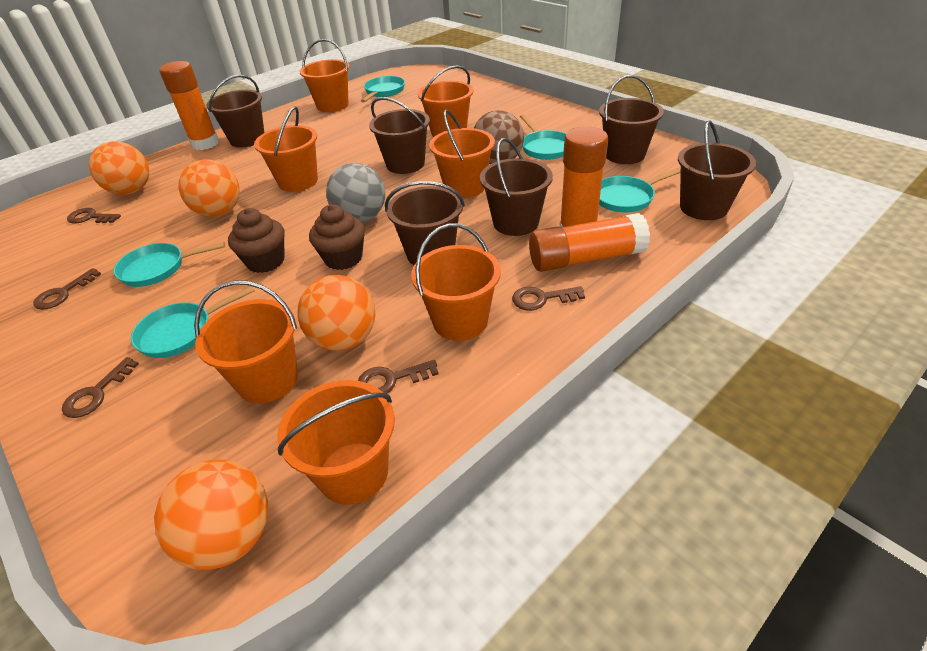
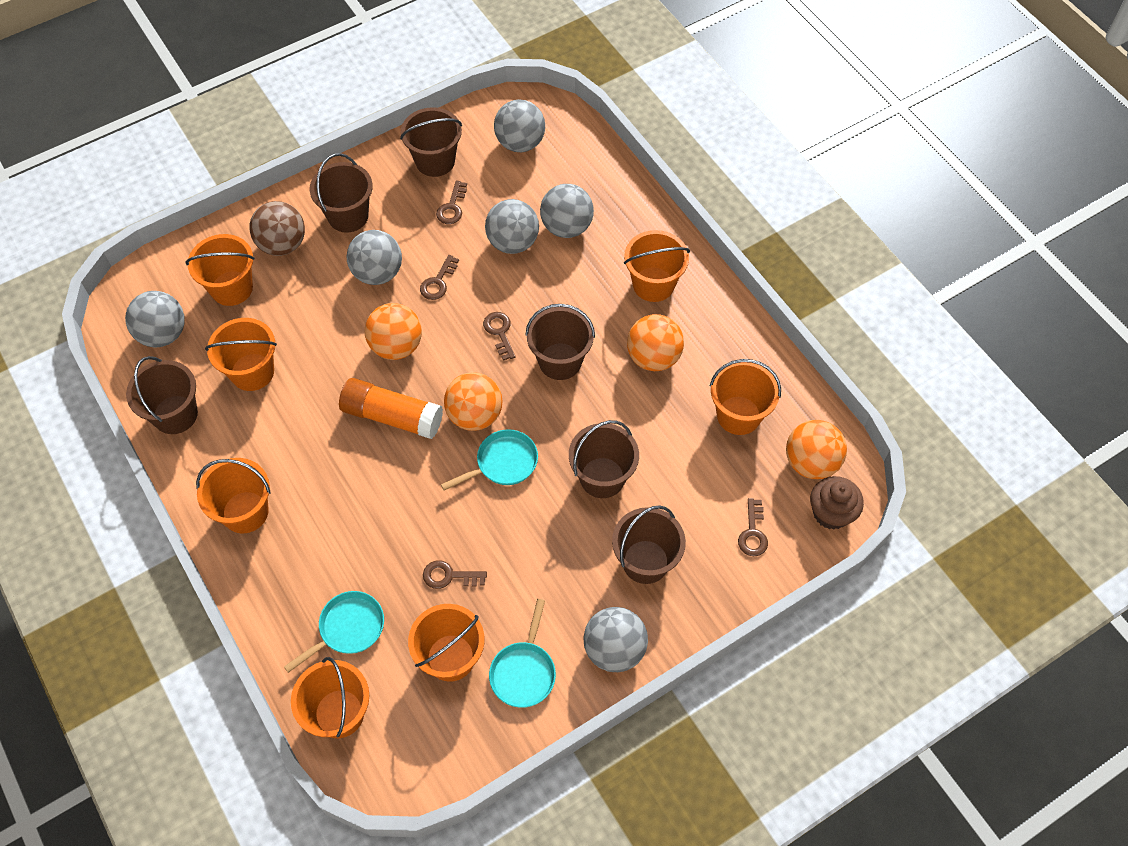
brown cupcake: 2 -> 1
grey ball: 1 -> 6
orange glue stick: 3 -> 1
turquoise pan: 5 -> 3

